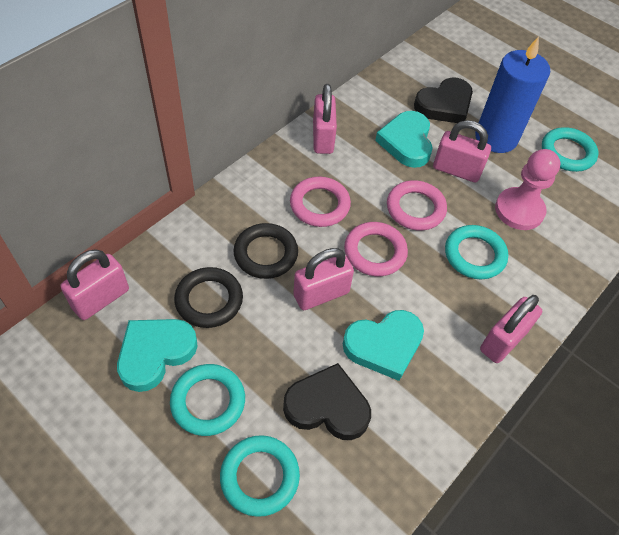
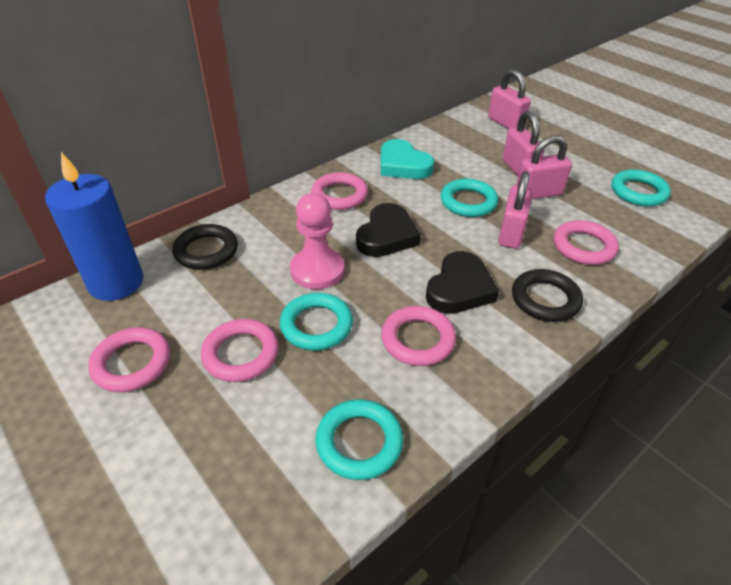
pink padlock: 5 -> 4
pink ring: 3 -> 5
turquoise heart: 3 -> 1

